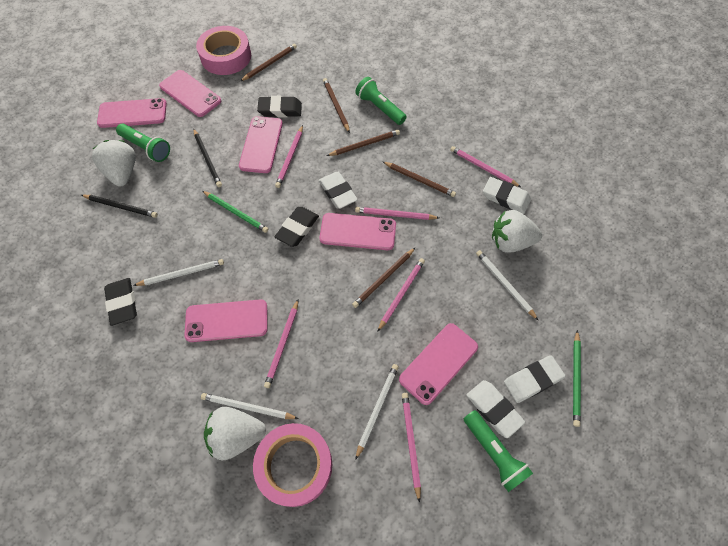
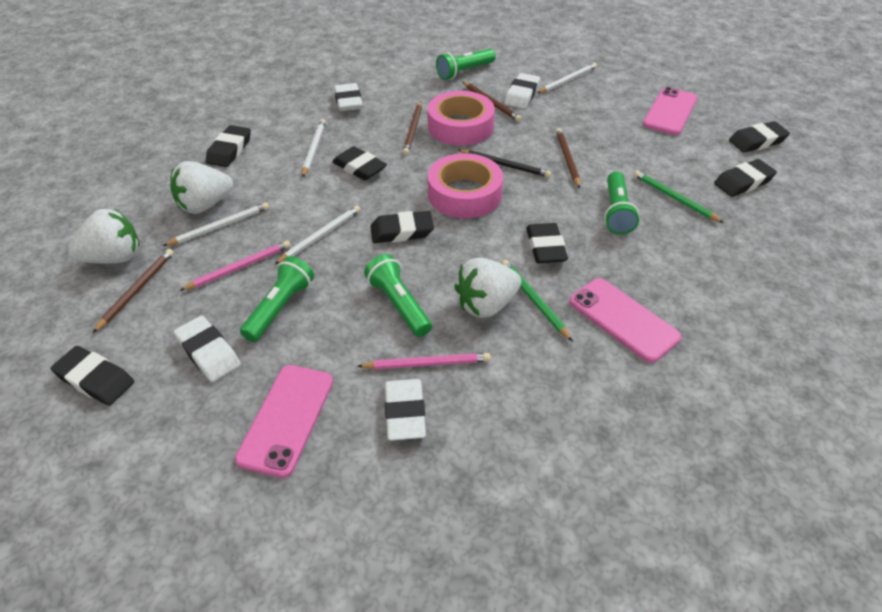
black eraser: 3 -> 7
black pencil: 2 -> 1
brown pencil: 5 -> 4
green flashlight: 3 -> 4
pink pencil: 6 -> 2
pink phone: 6 -> 3

